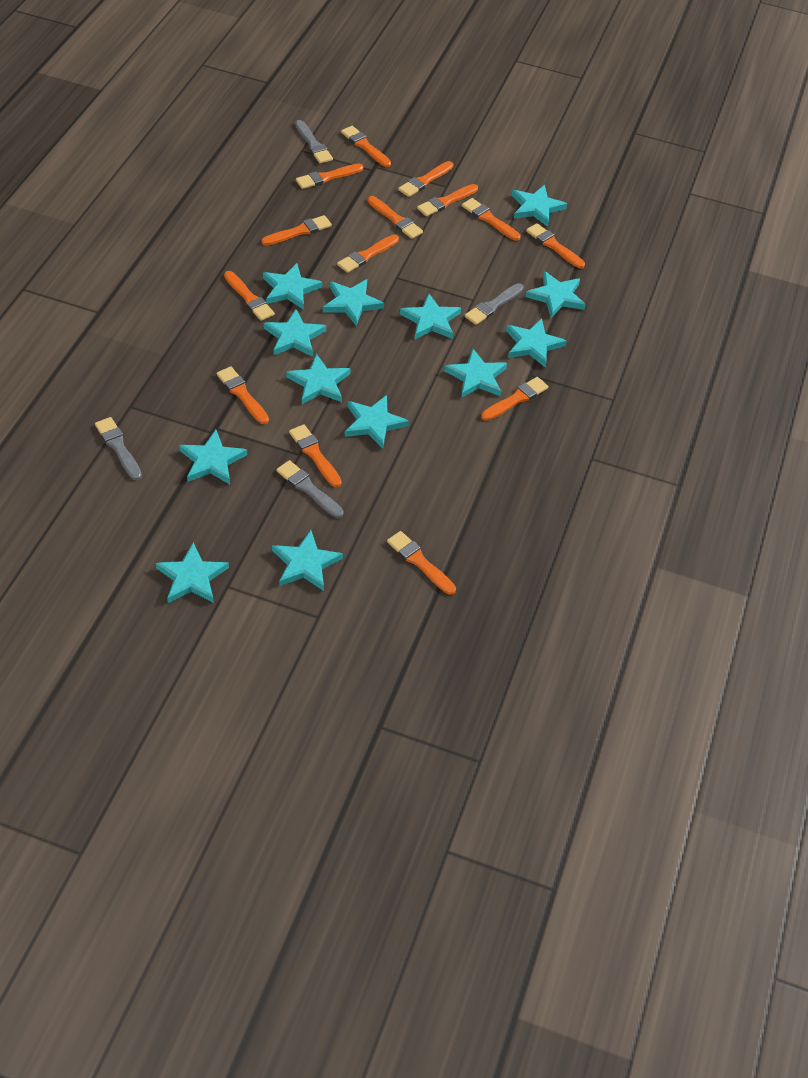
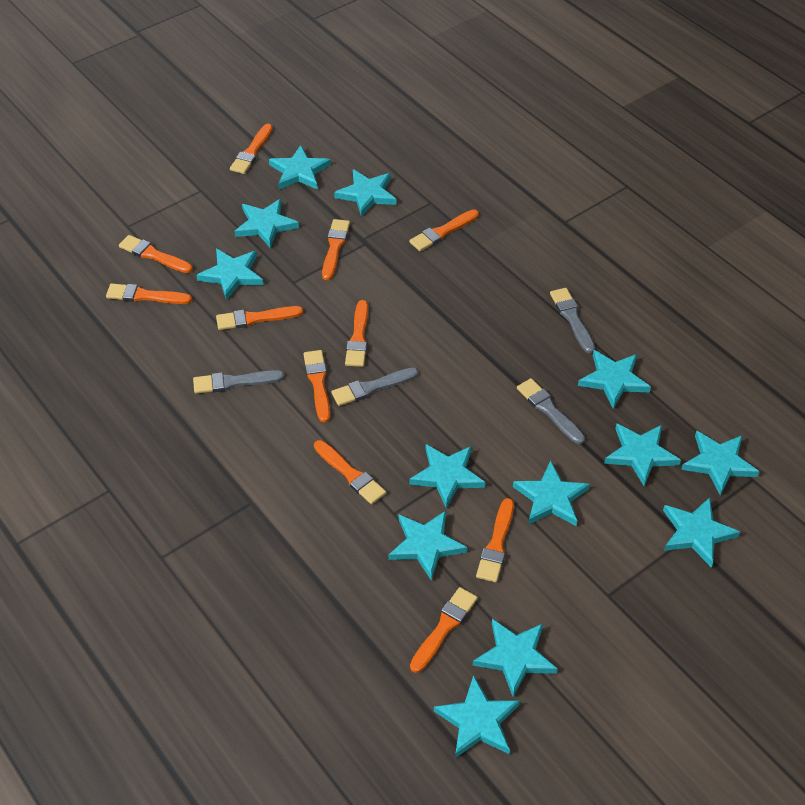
orange brush: 14 -> 11

